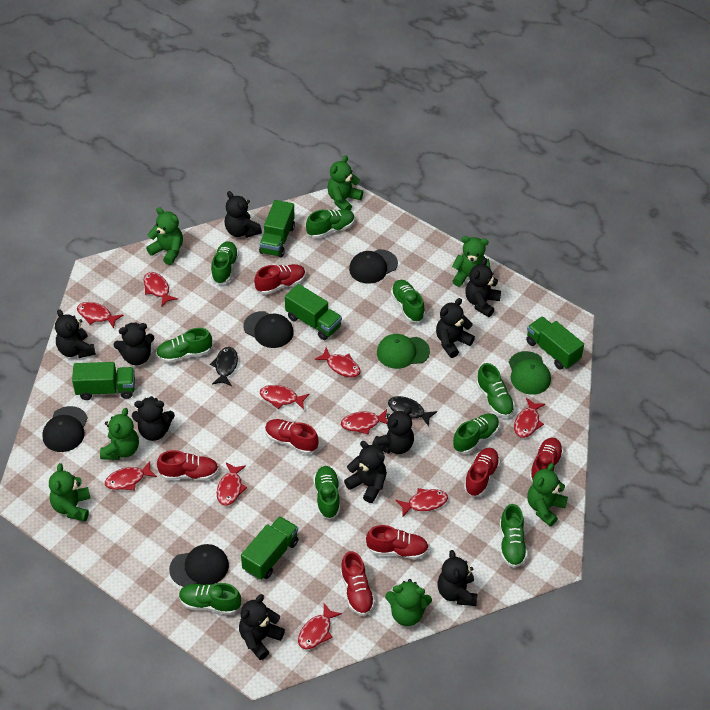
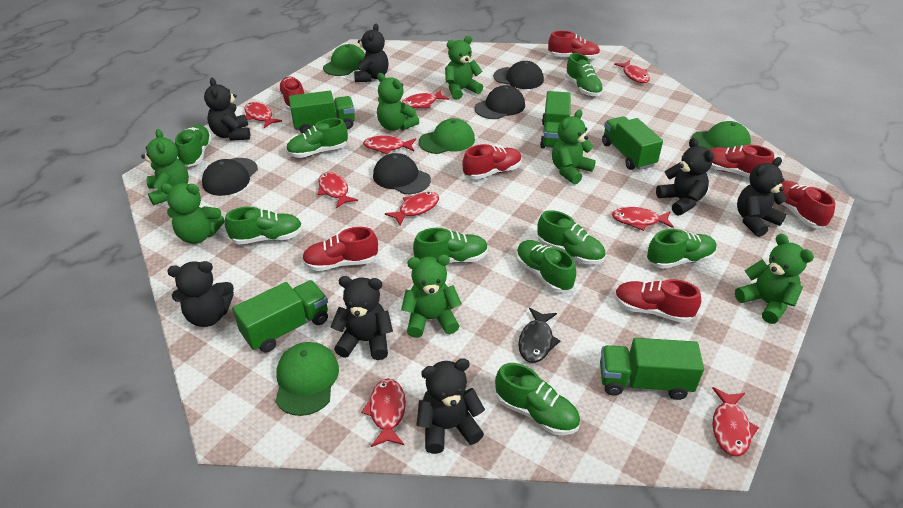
black fish: 2 -> 1
black teddy bear: 10 -> 7
green cap: 2 -> 4
red fish: 10 -> 9

